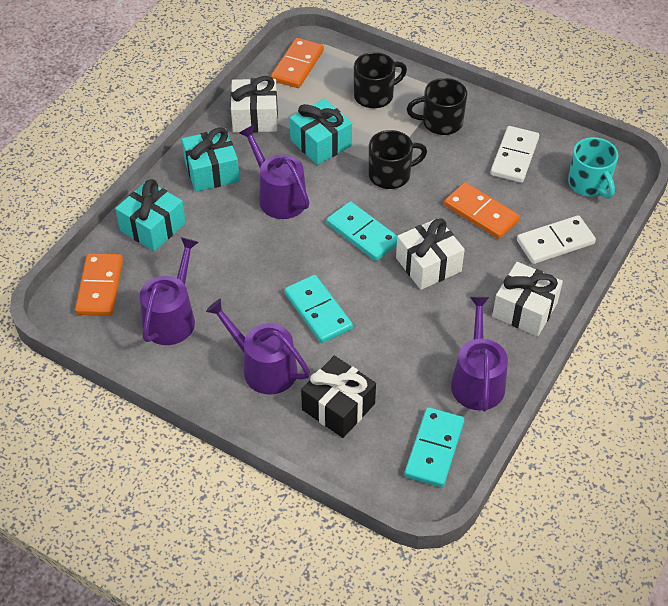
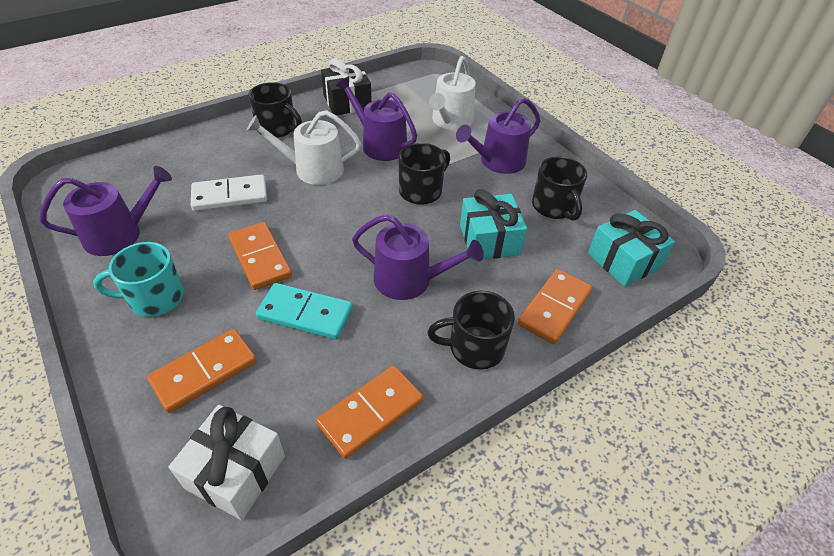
black mug: 3 -> 4
orange domino: 3 -> 4
turquoise domino: 3 -> 1
turquoise gift: 3 -> 2
white domino: 2 -> 1
white gift: 3 -> 1
white watering can: 0 -> 2

